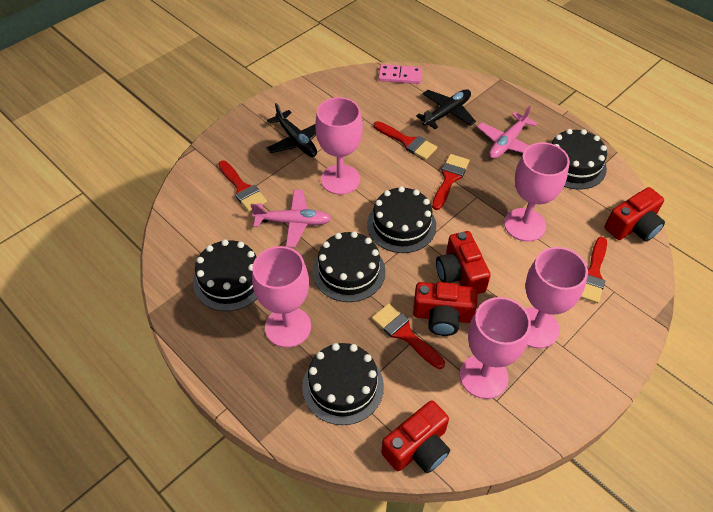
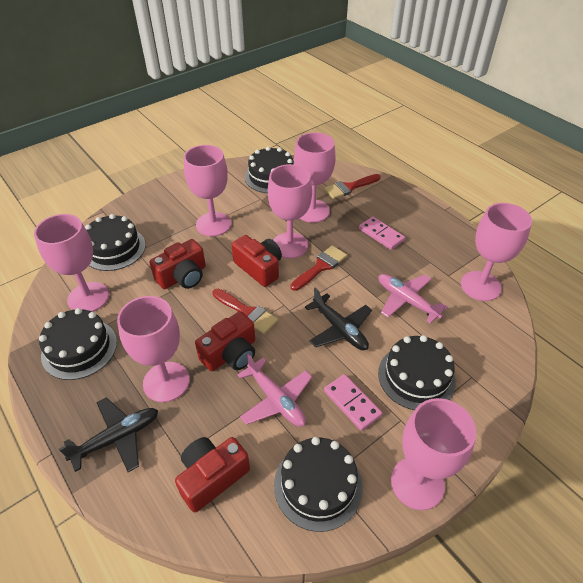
pink domino: 1 -> 2
pink goblet: 5 -> 7
red brush: 5 -> 3

